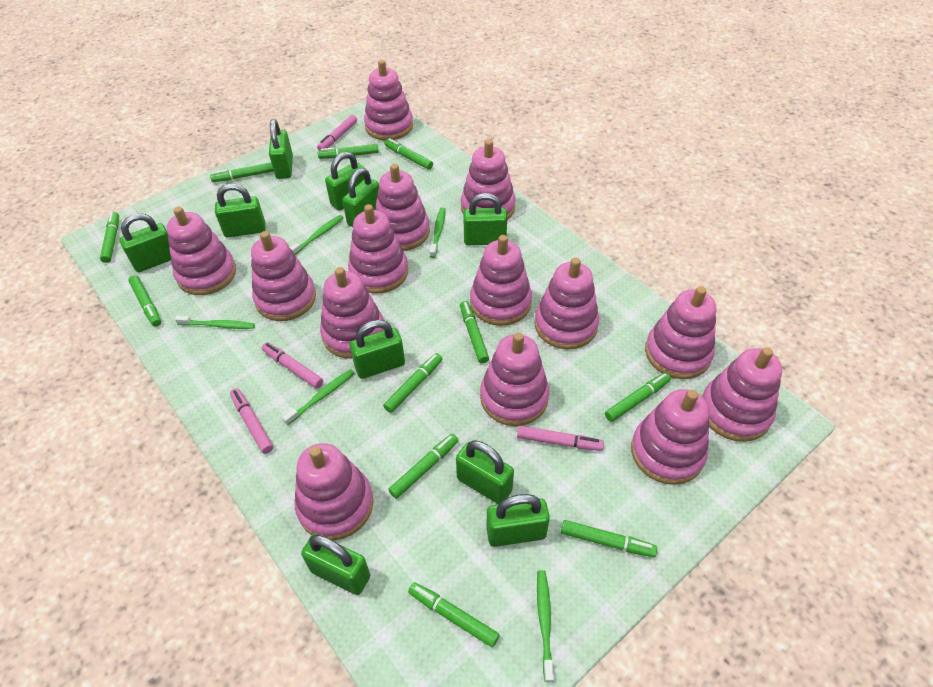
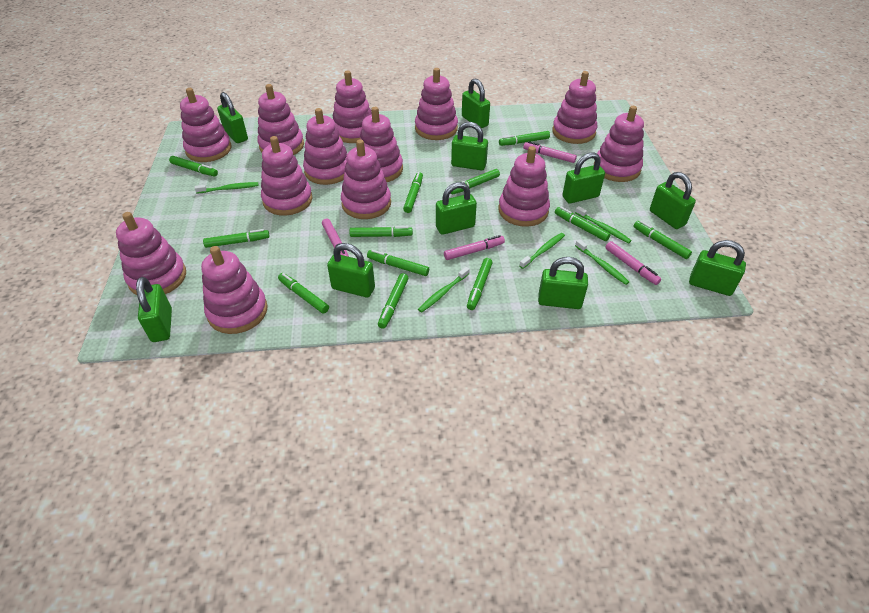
green marker: 11 -> 12
pink stacking toy: 14 -> 13

